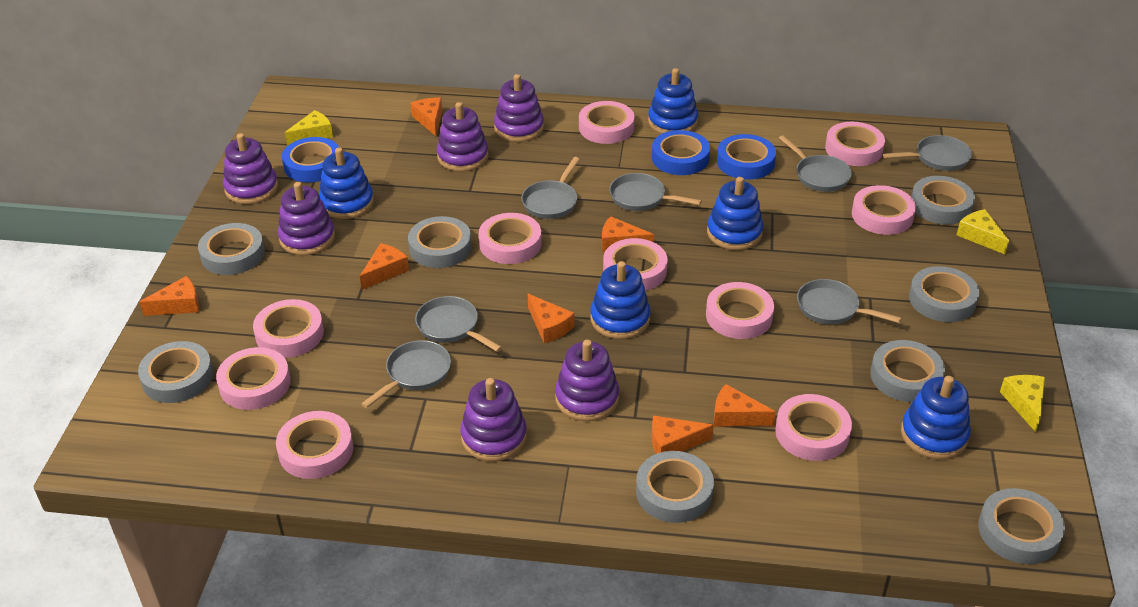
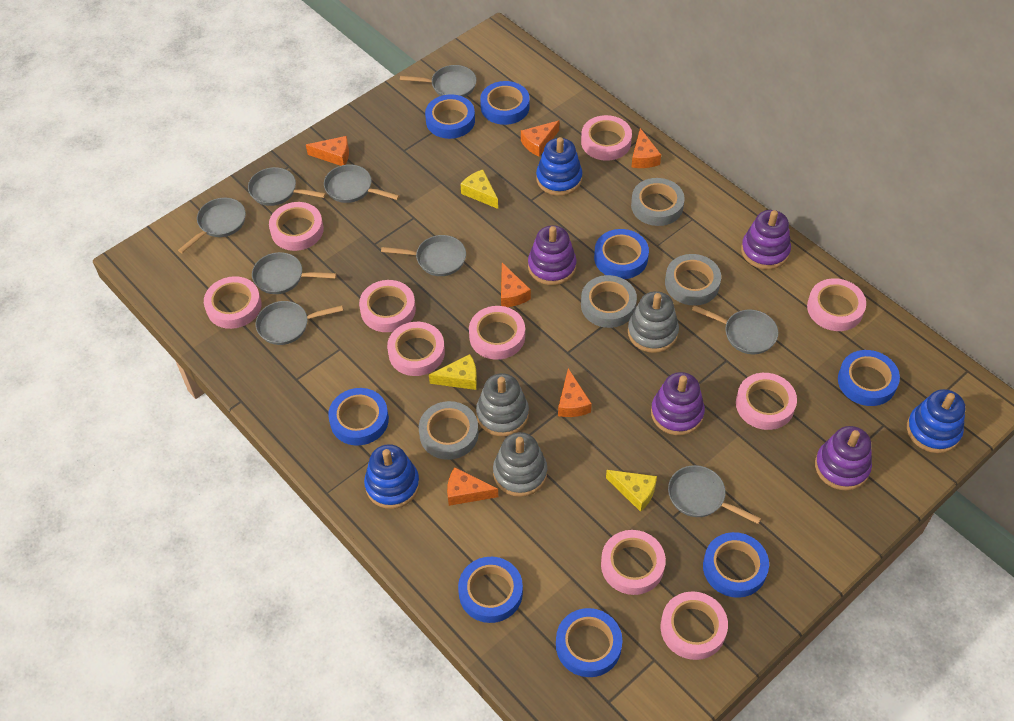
blue stacking toy: 5 -> 3
blue tape: 3 -> 8
grey pan: 7 -> 9
grey stacking toy: 0 -> 3
grey tape: 8 -> 4
orange cheese: 7 -> 6
purple stacking toy: 6 -> 4

